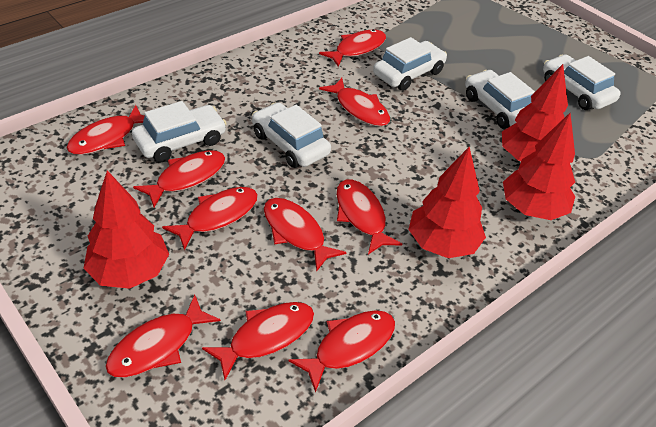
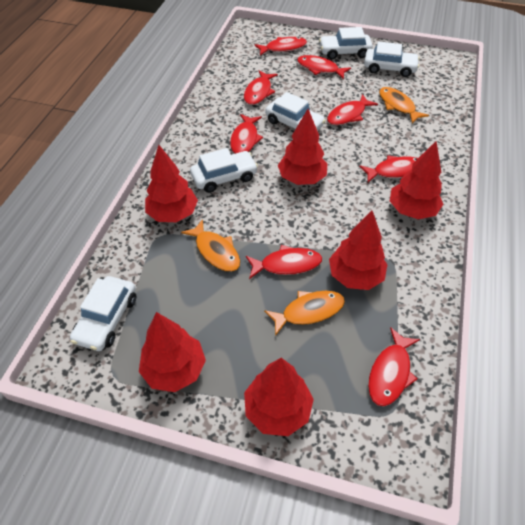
orange fish: 0 -> 3
red fish: 10 -> 8
red tree: 4 -> 6

